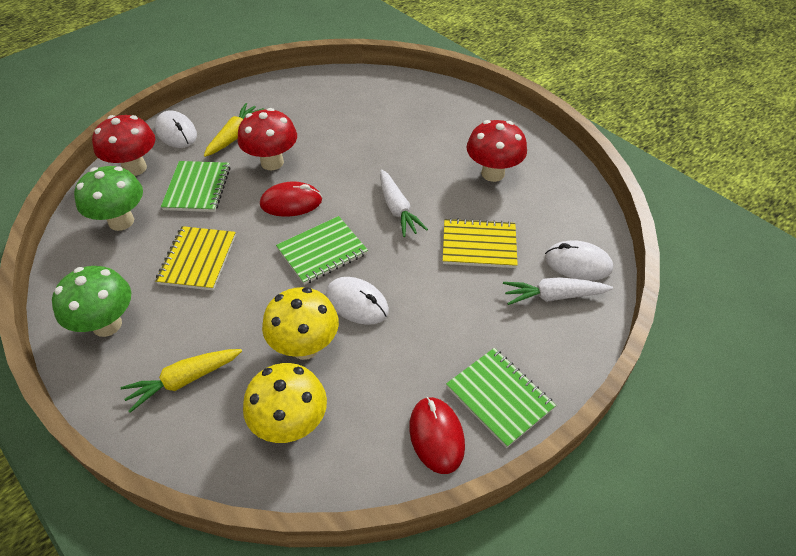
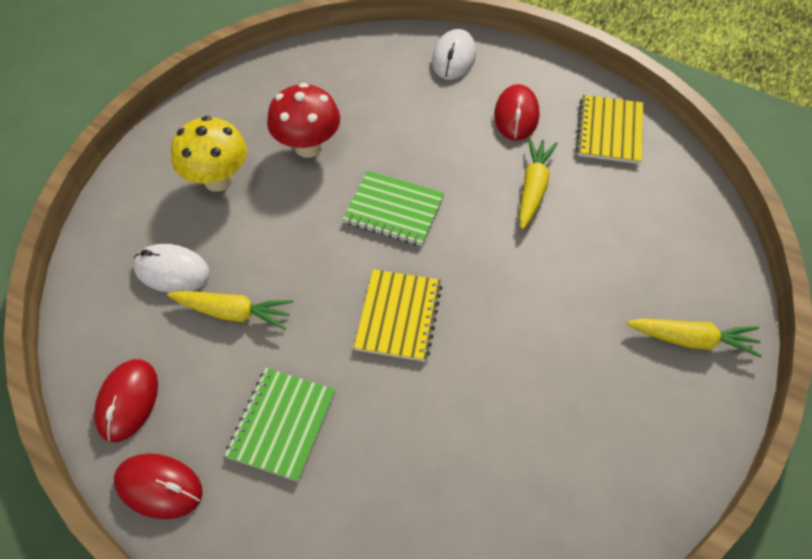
green mushroom: 2 -> 0
green notebook: 3 -> 2
red mouse: 2 -> 3
red mushroom: 3 -> 1
white carrot: 2 -> 0
white mouse: 3 -> 2
yellow carrot: 2 -> 3
yellow mushroom: 2 -> 1

